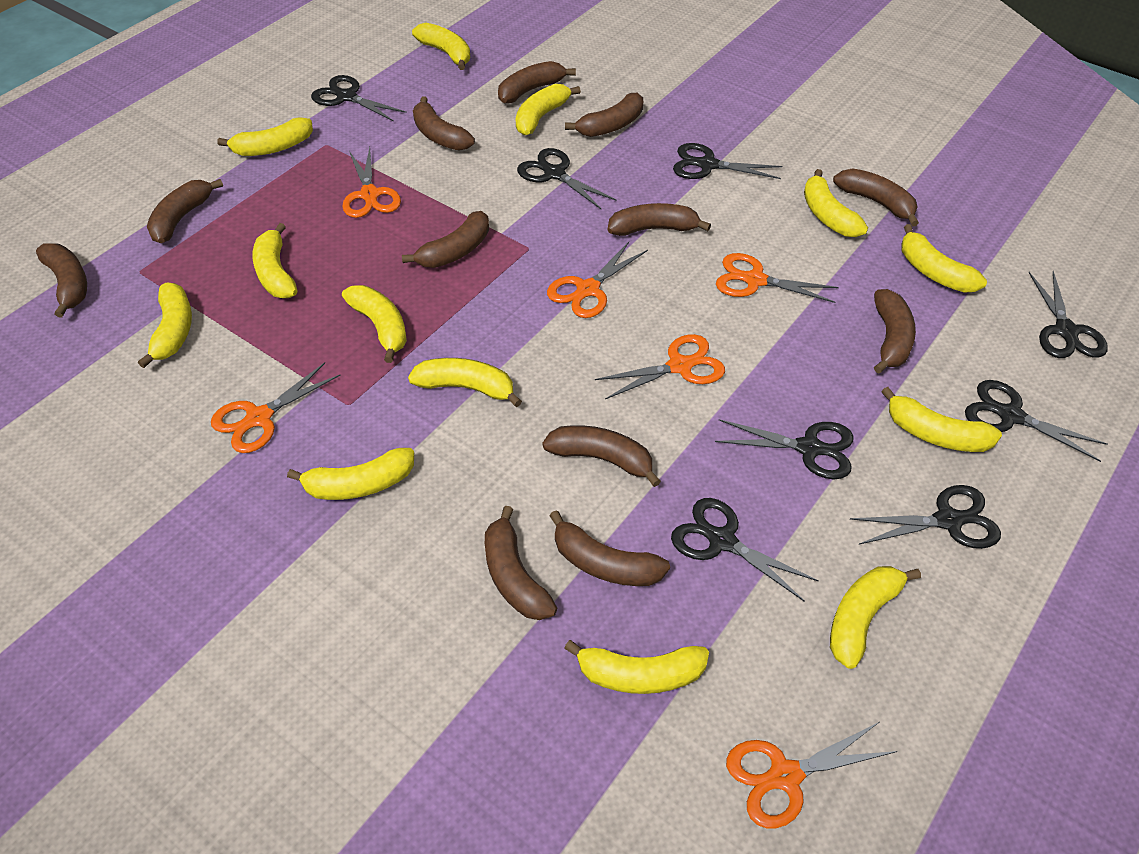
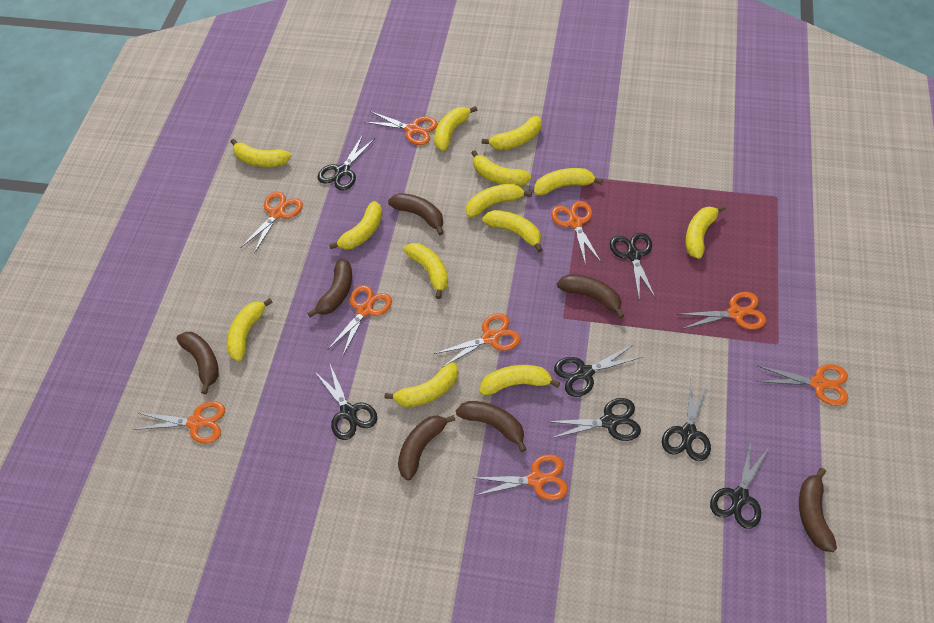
black scissors: 8 -> 7
brown banana: 12 -> 7
orange scissors: 6 -> 9

